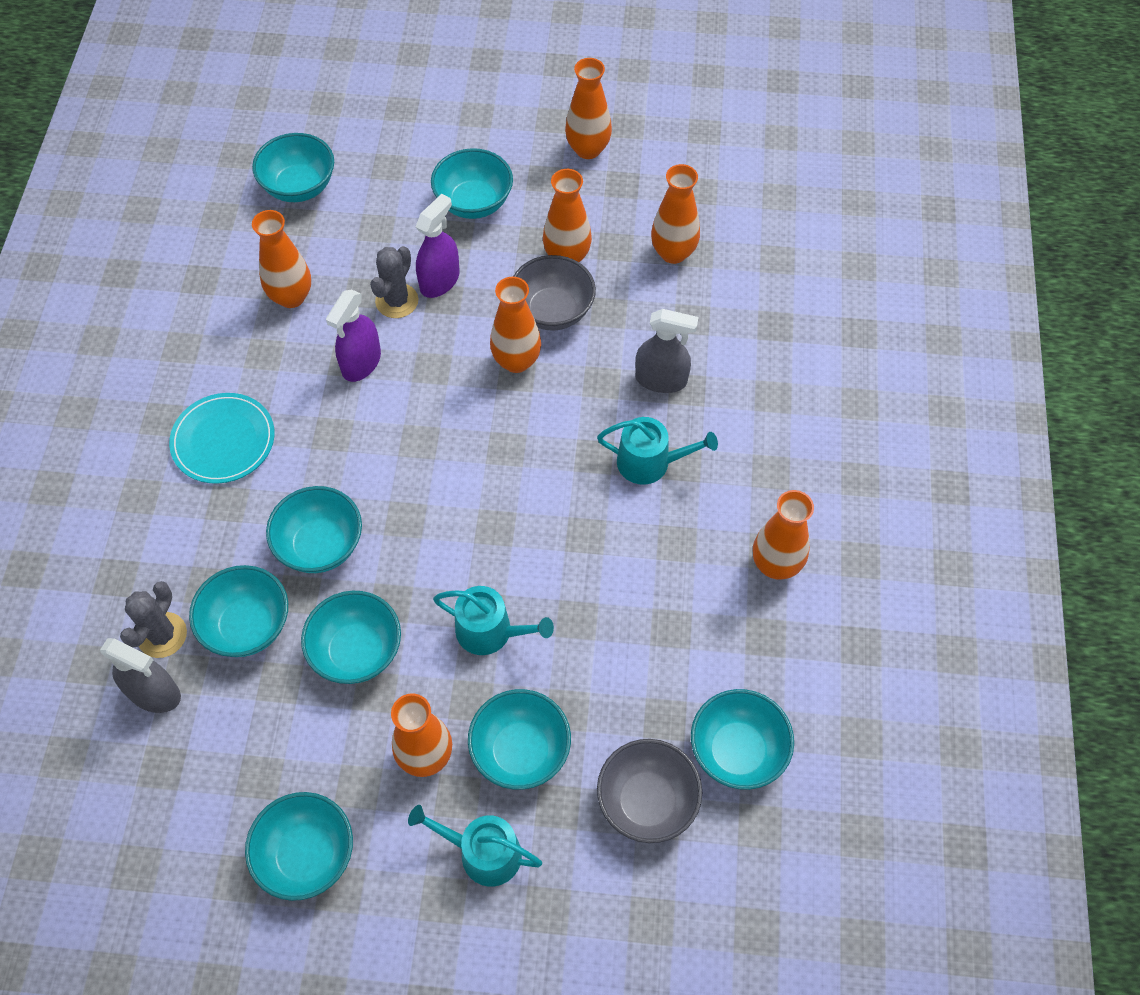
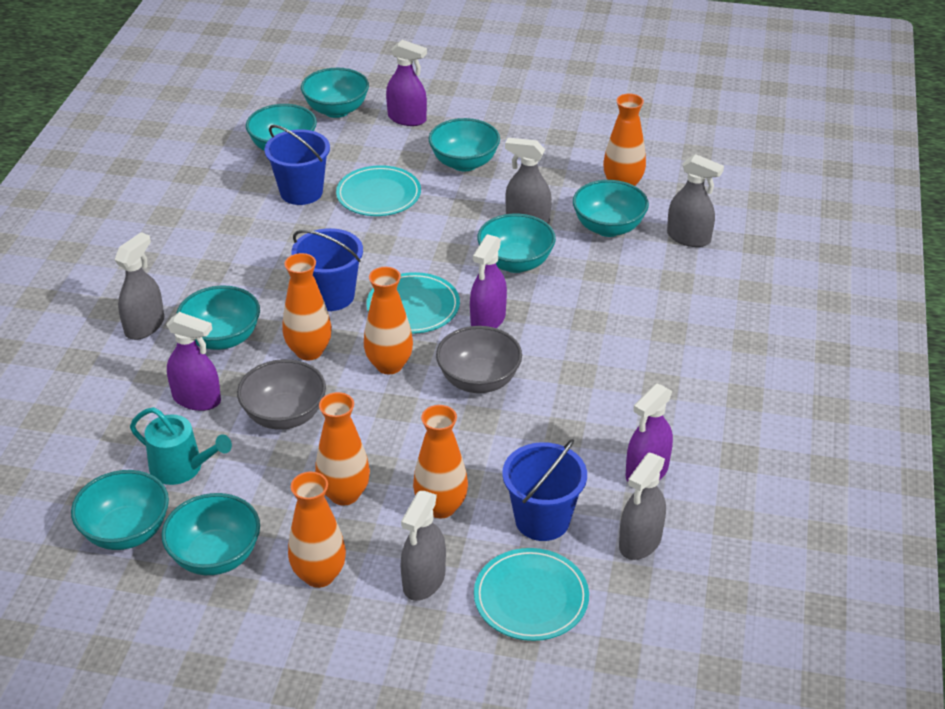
blue bucket: 0 -> 3
grey cactus: 2 -> 0
grey spray bottle: 2 -> 5
orange vase: 7 -> 6
purple spray bottle: 2 -> 4
turquoise plate: 1 -> 3
turquoise watering can: 3 -> 1

